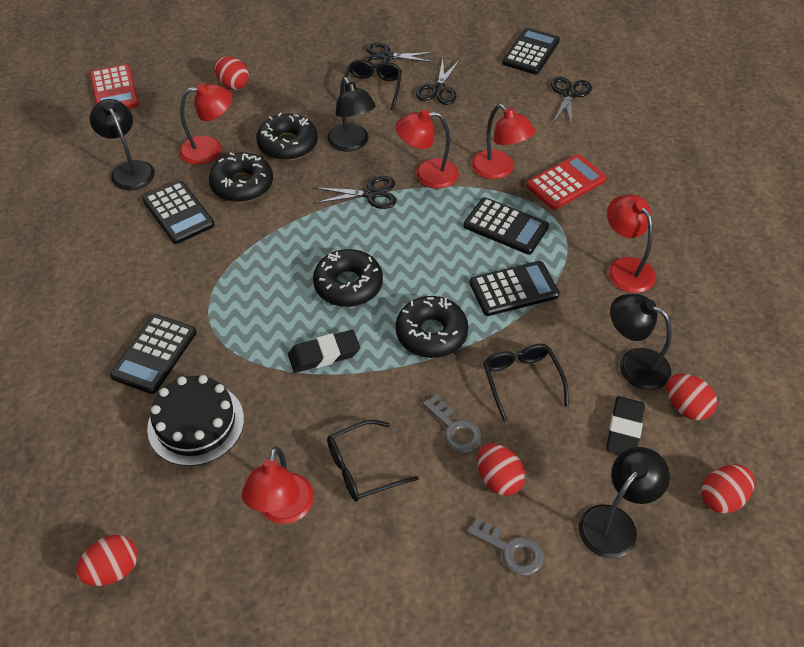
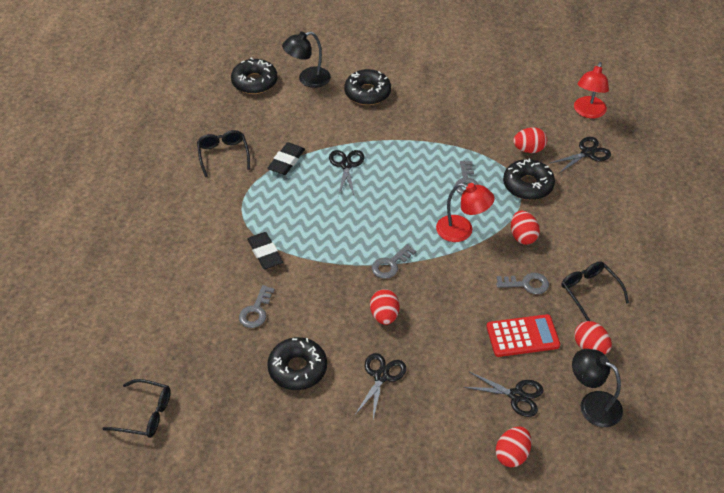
black cake: 1 -> 0
black calculator: 5 -> 0
black lamp: 4 -> 2
grey key: 2 -> 4
red calculator: 2 -> 1
red lamp: 5 -> 2

